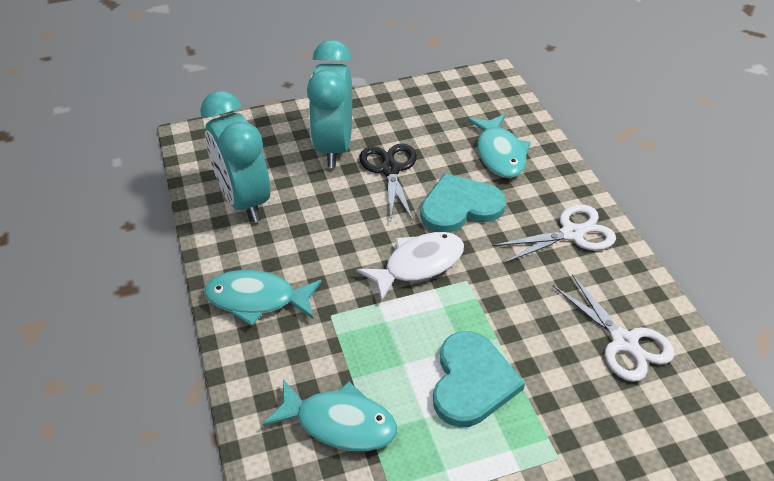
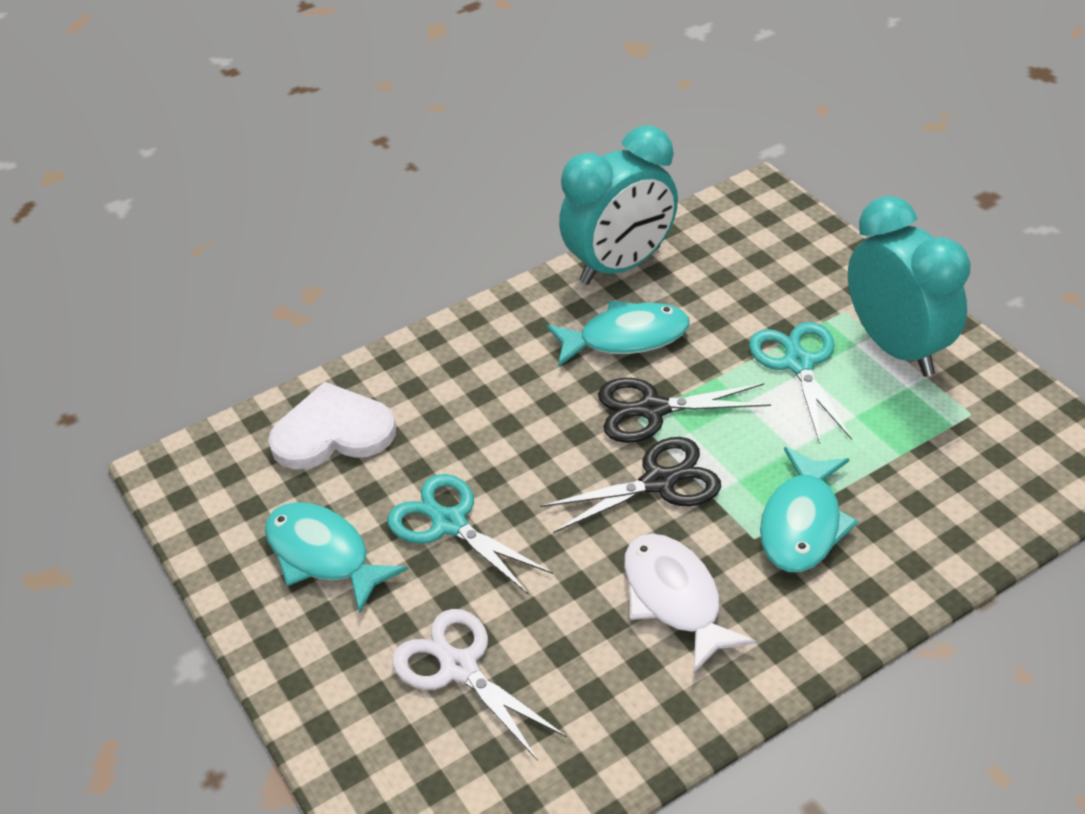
black scissors: 1 -> 2
turquoise heart: 2 -> 0
turquoise scissors: 0 -> 2
white heart: 0 -> 1
white scissors: 2 -> 1

